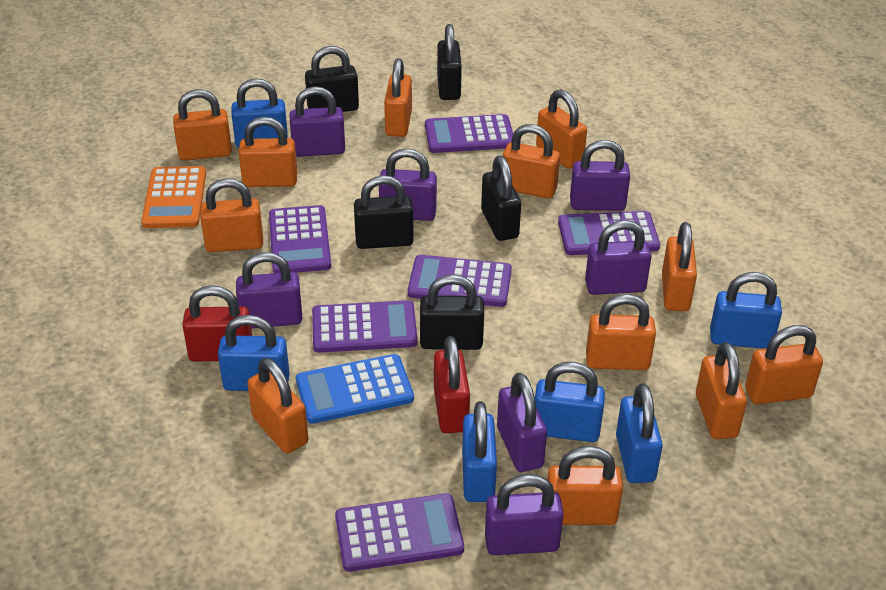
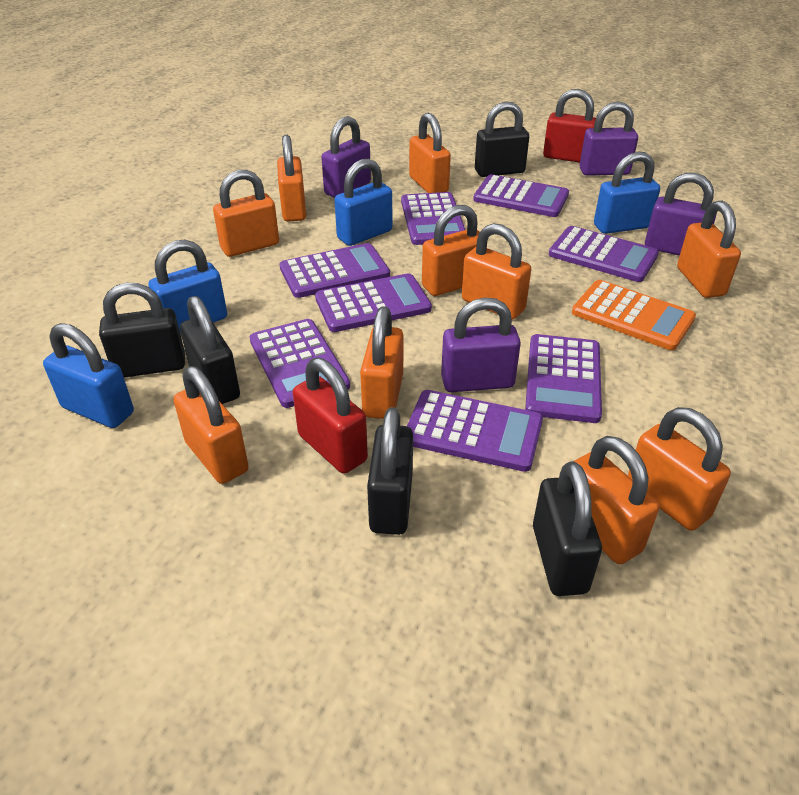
blue calculator: 1 -> 0
blue padlock: 6 -> 4
orange padlock: 12 -> 10
purple calculator: 6 -> 8
purple padlock: 7 -> 4

